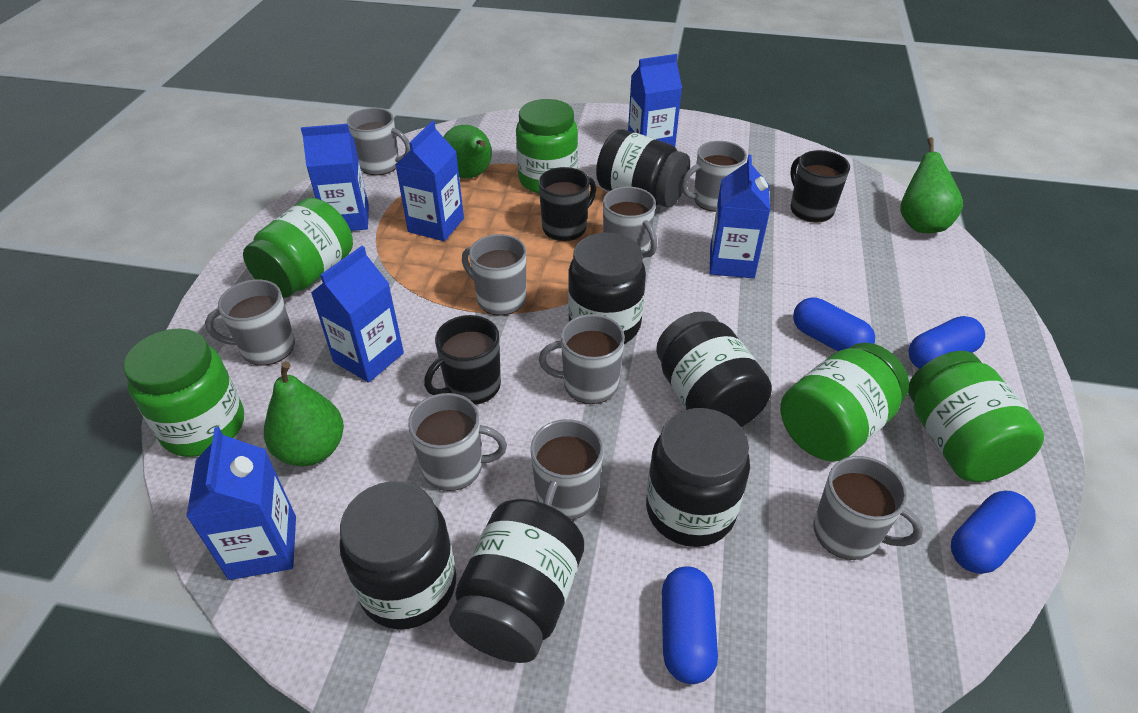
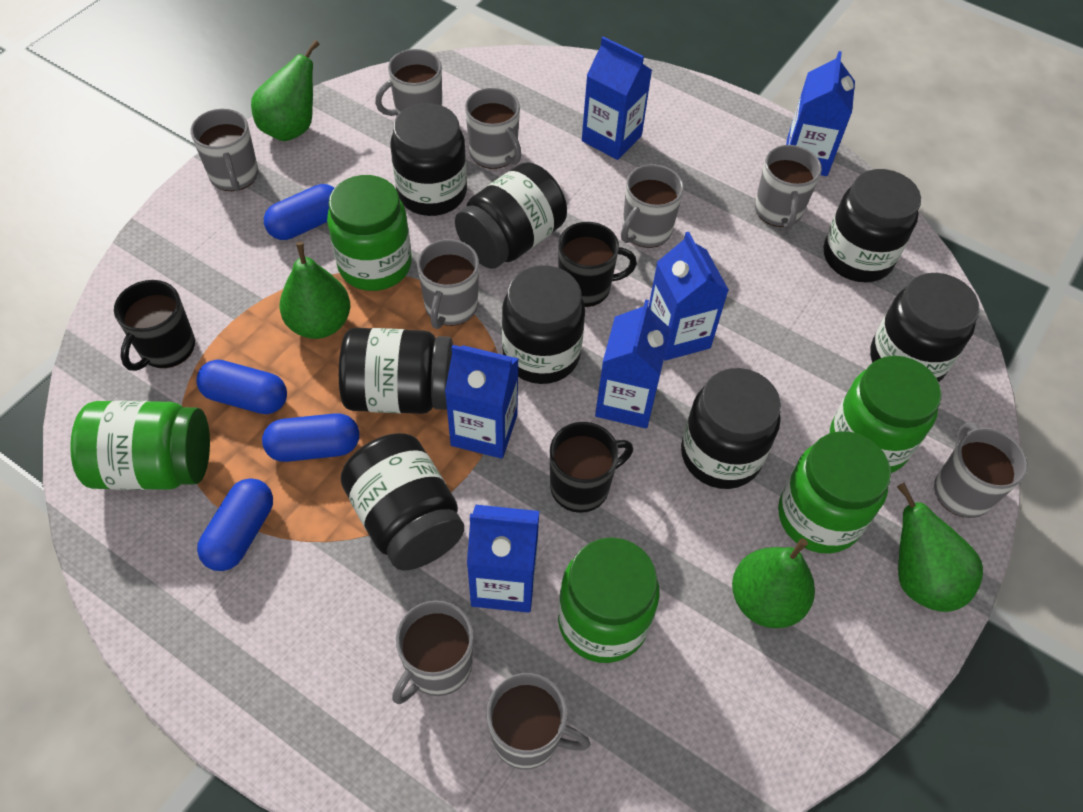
black jar: 6 -> 8
green pear: 3 -> 4

